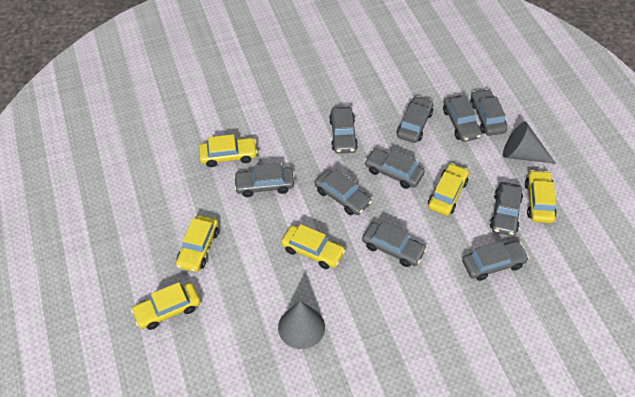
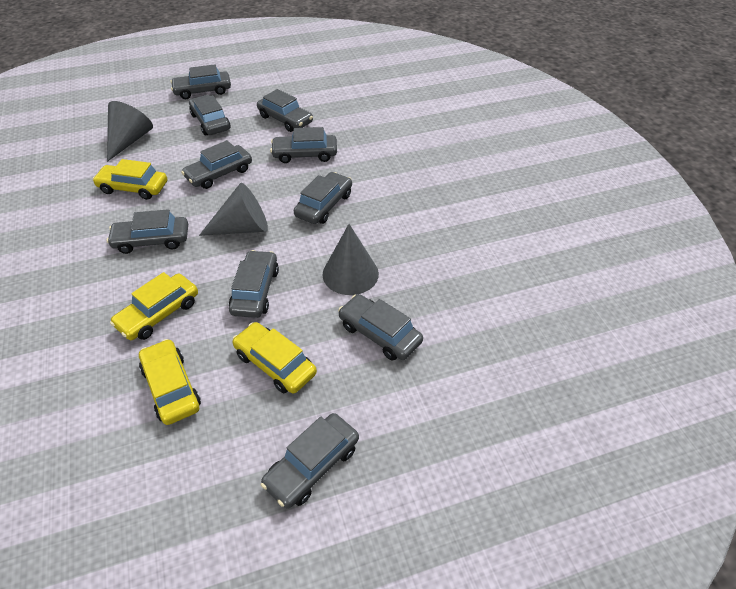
grey cone: 2 -> 3
yellow car: 6 -> 4

